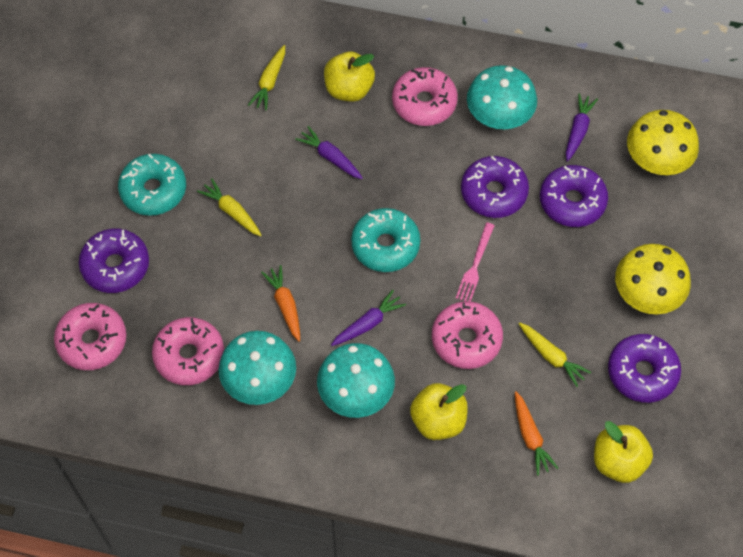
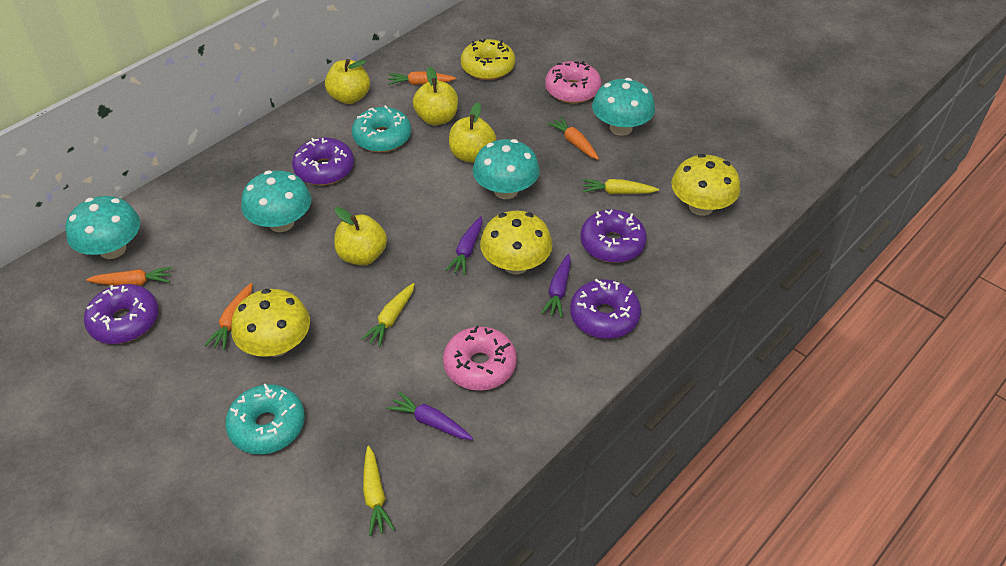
orange carrot: 2 -> 4
pink donut: 4 -> 2
pink fork: 1 -> 0
turquoise mushroom: 3 -> 4
yellow apple: 3 -> 4
yellow donut: 0 -> 1
yellow mushroom: 2 -> 3

